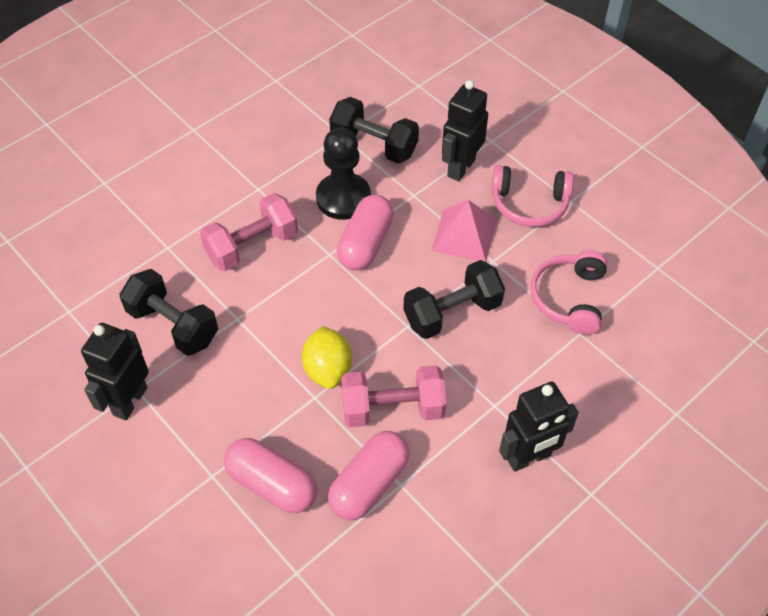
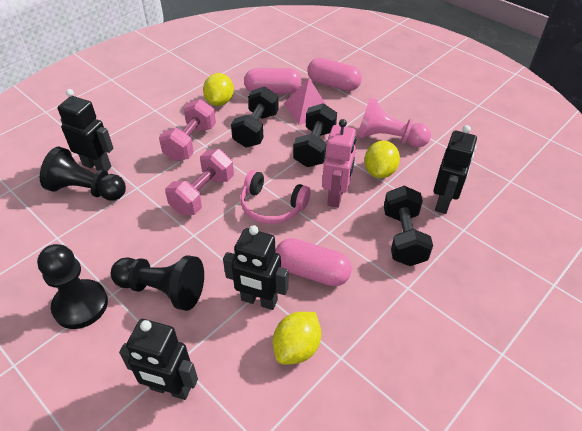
black pawn: 1 -> 3
black robot: 3 -> 4
pink headphones: 2 -> 1
pink pawn: 0 -> 1
pink robot: 0 -> 1
yellow lemon: 1 -> 3

